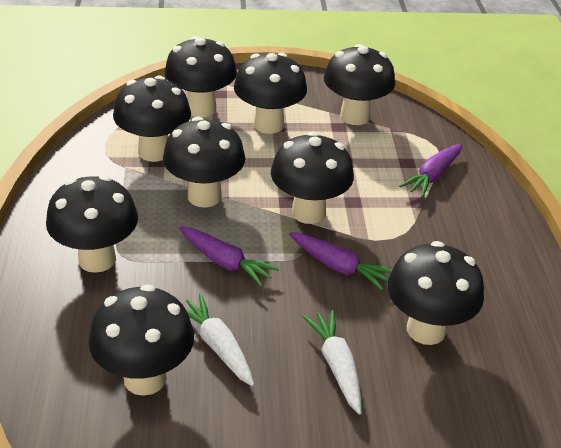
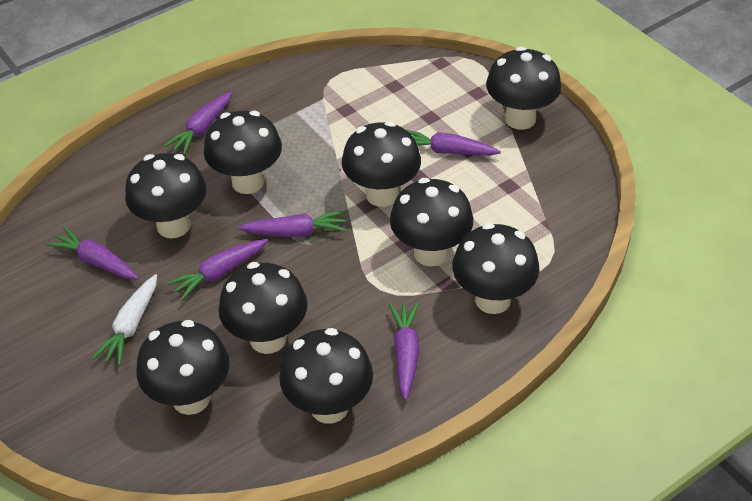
purple carrot: 3 -> 6
white carrot: 2 -> 1

